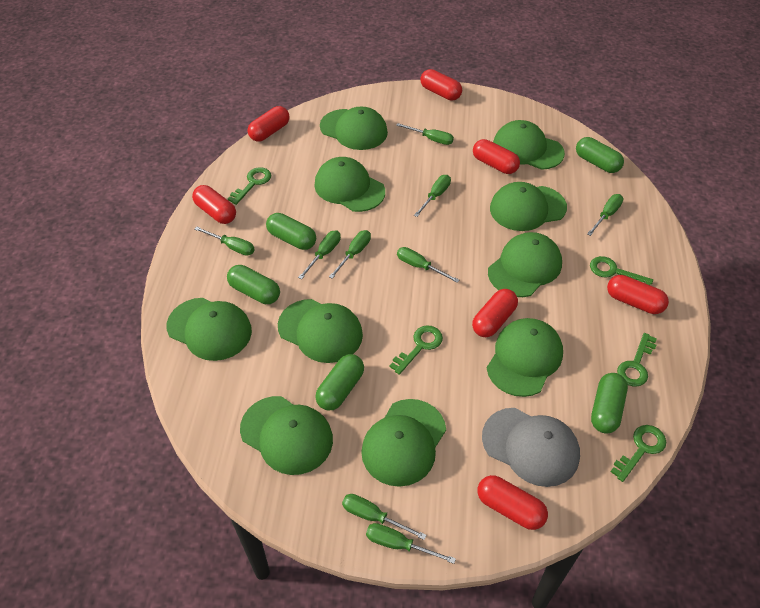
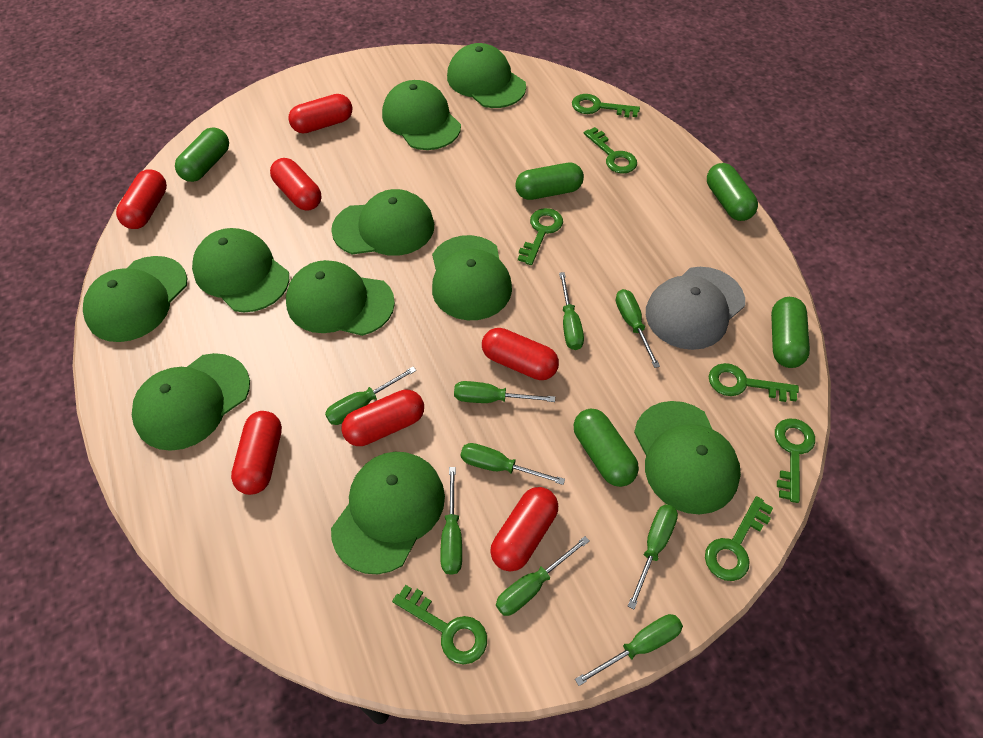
green key: 5 -> 7

